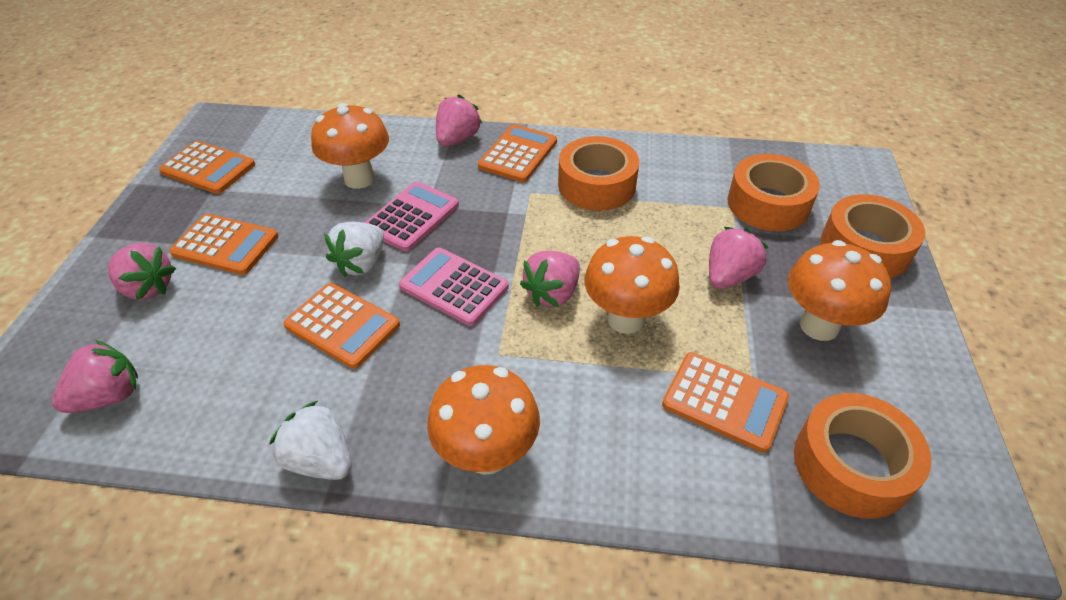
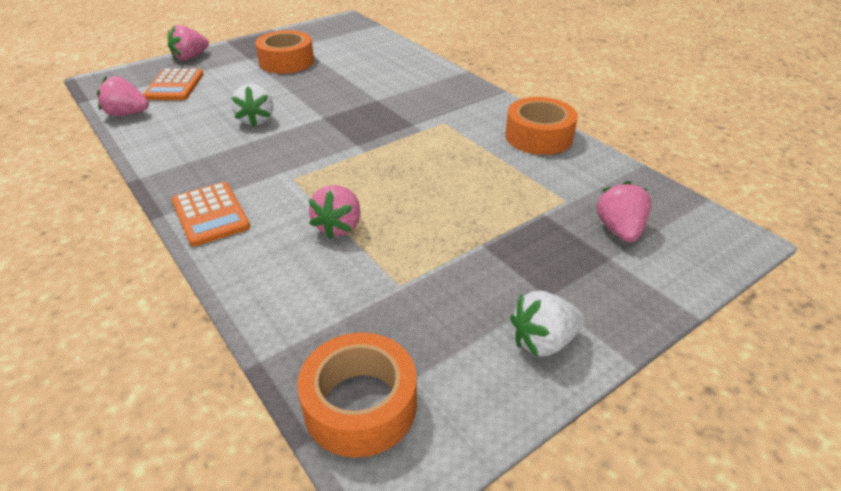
orange calculator: 5 -> 2
orange mushroom: 4 -> 0
orange tape: 4 -> 3
pink calculator: 2 -> 0
pink strawberry: 5 -> 4

